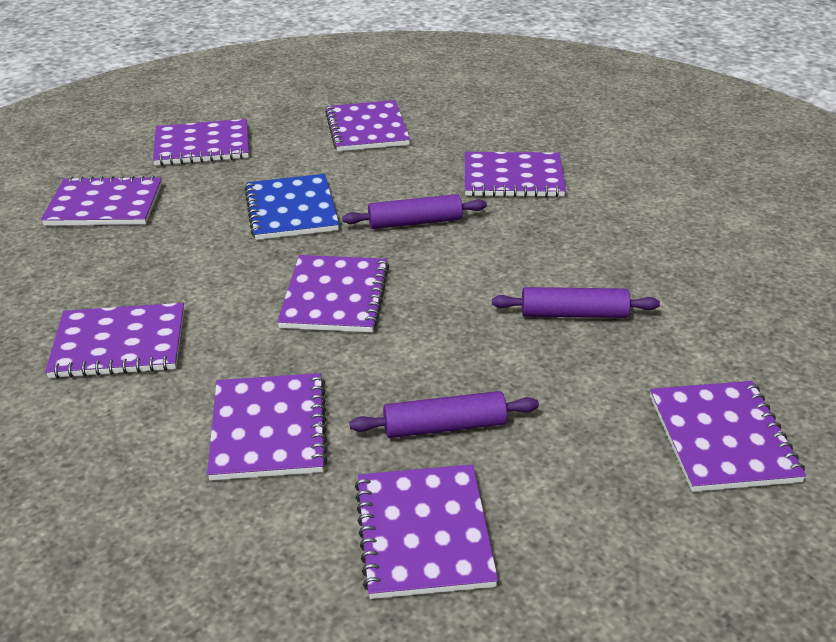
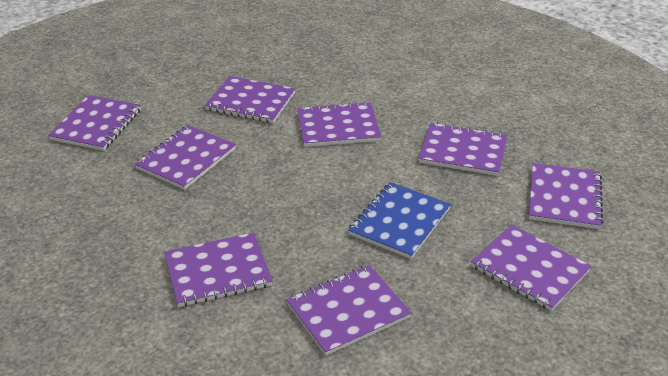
purple rolling pin: 3 -> 0

